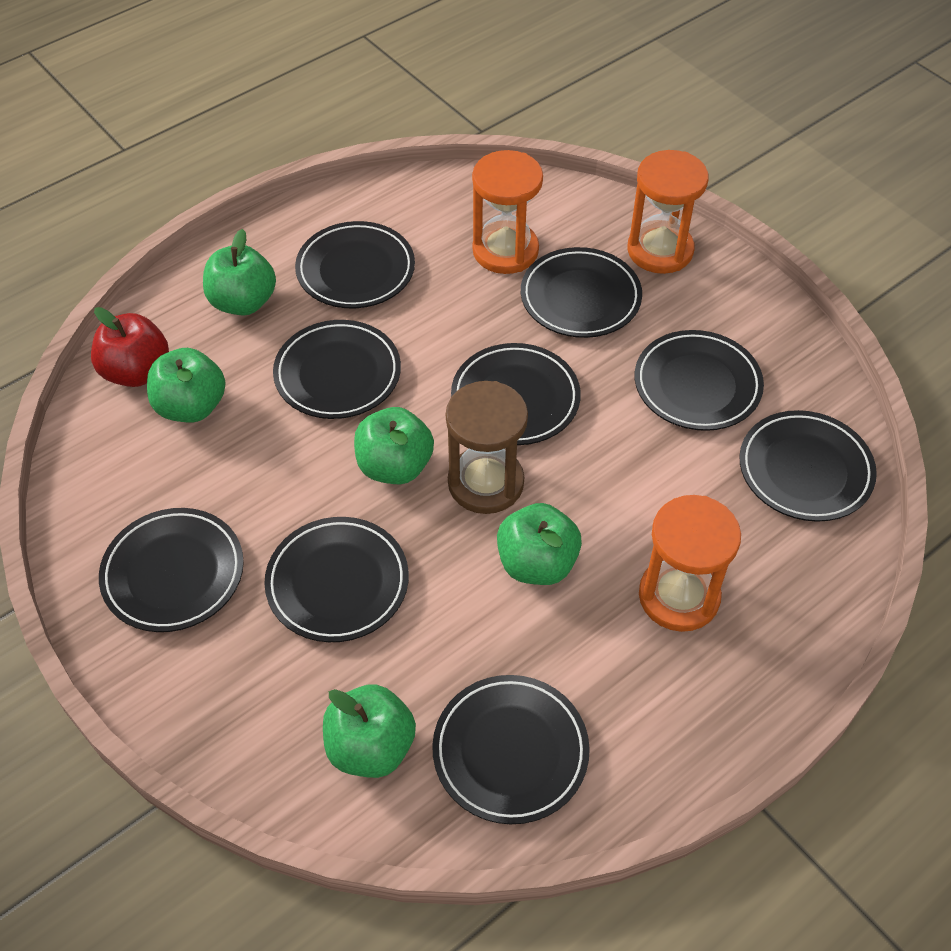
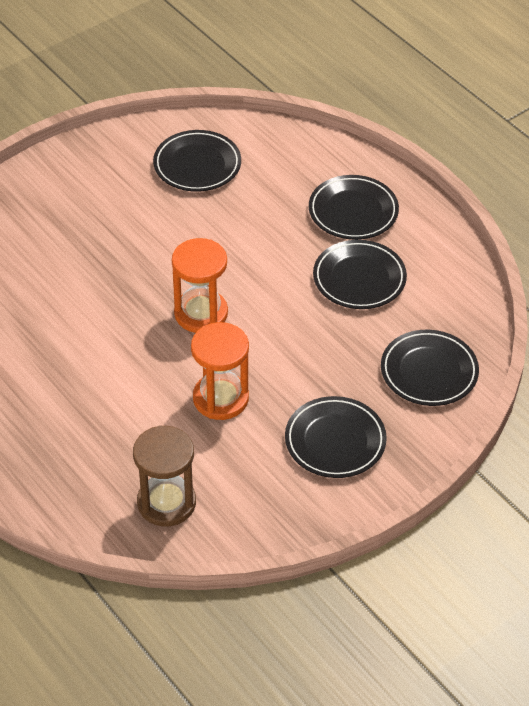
black plate: 9 -> 5
green apple: 5 -> 0
orange hourglass: 3 -> 2
red apple: 1 -> 0

